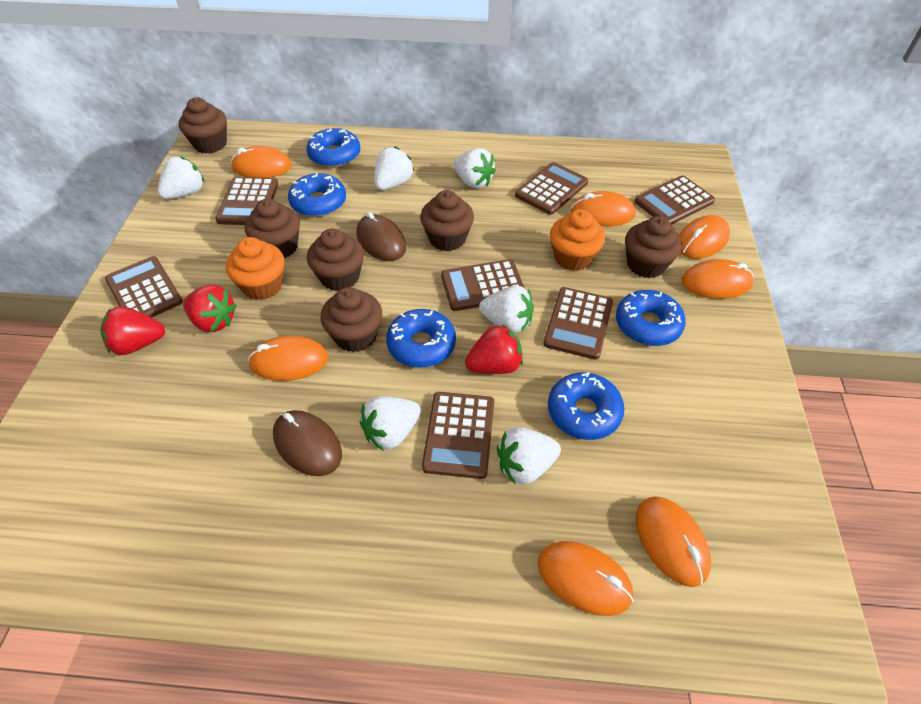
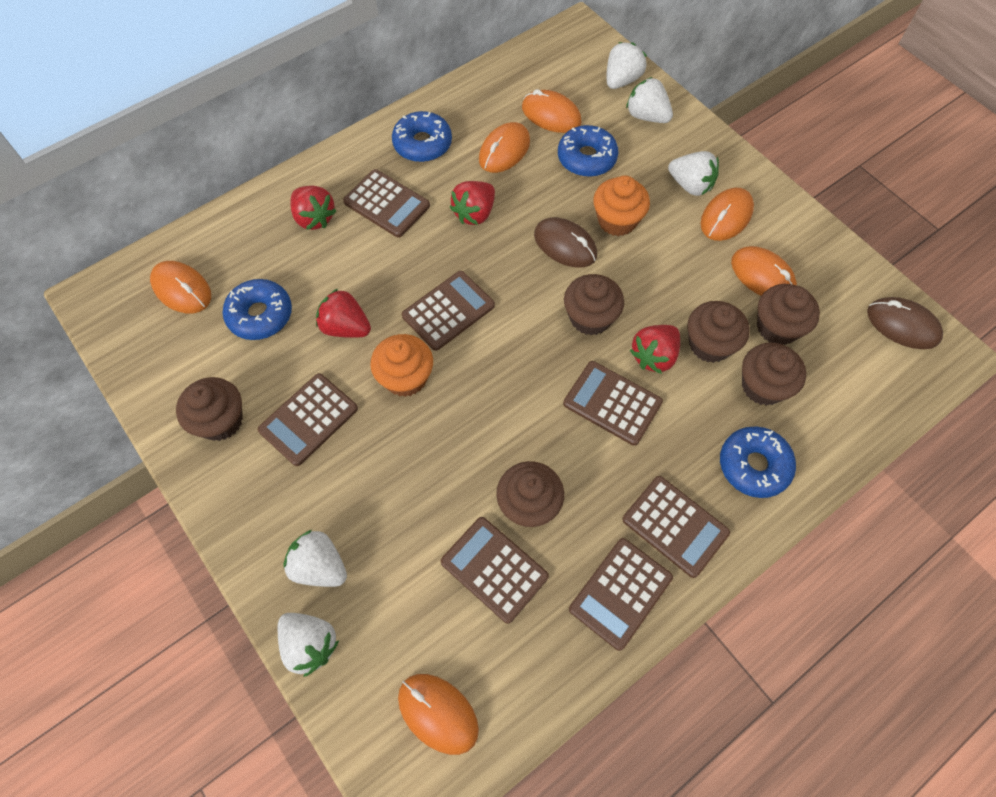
blue donut: 5 -> 4
orange mouse: 7 -> 6
red strawberry: 3 -> 4
white strawberry: 6 -> 5

